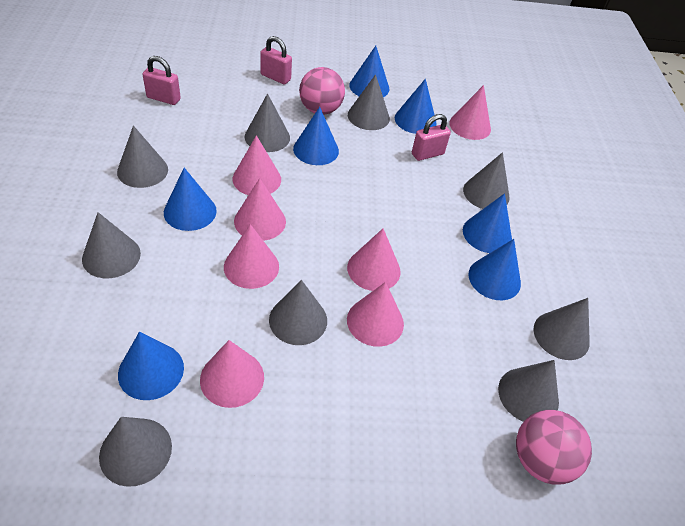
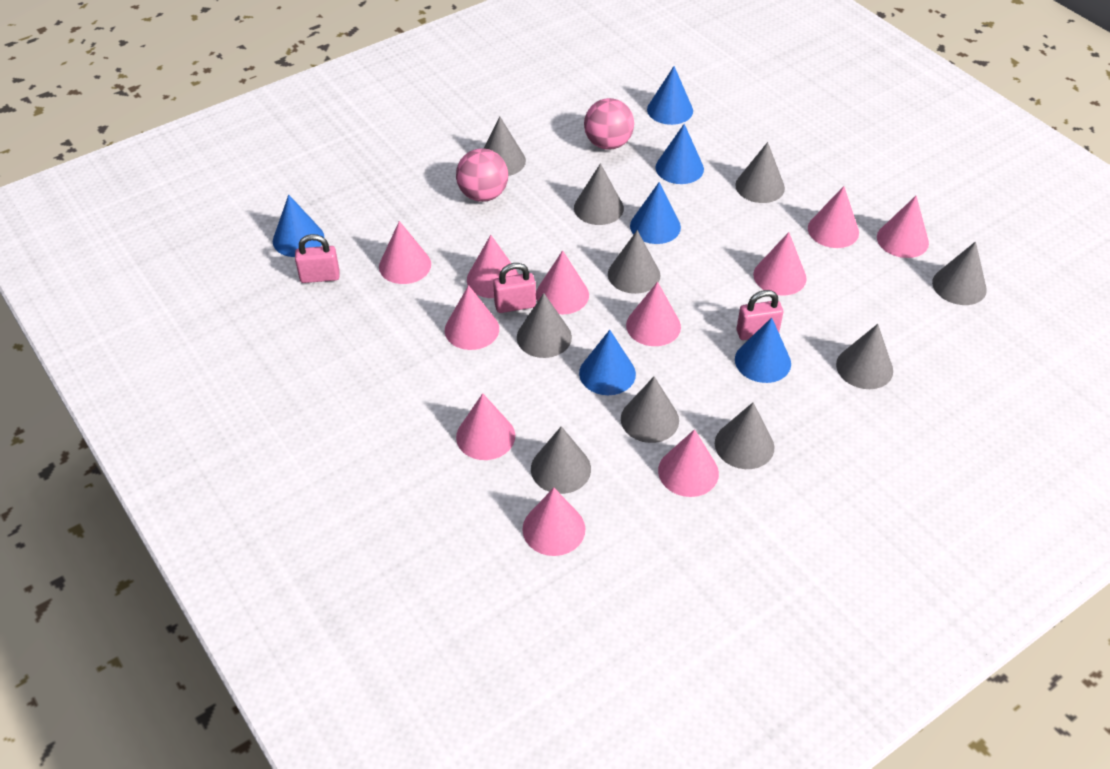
blue cone: 7 -> 6
grey cone: 9 -> 10
pink cone: 7 -> 11

